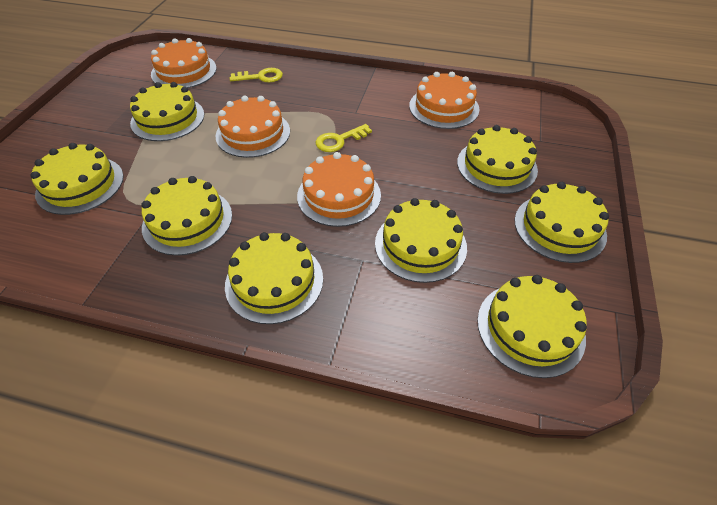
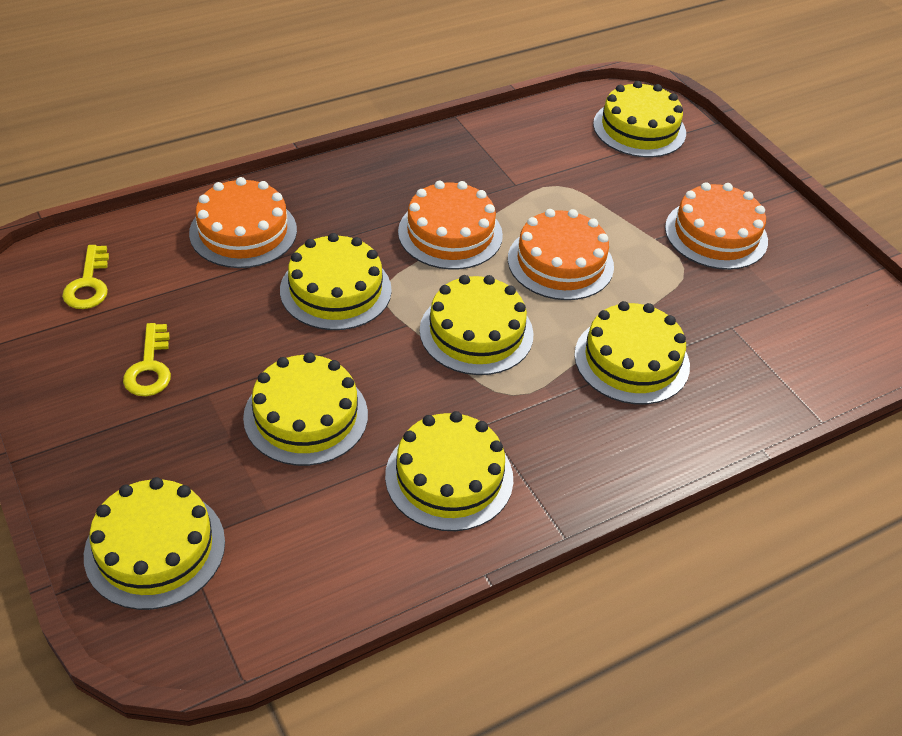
yellow cake: 8 -> 7

